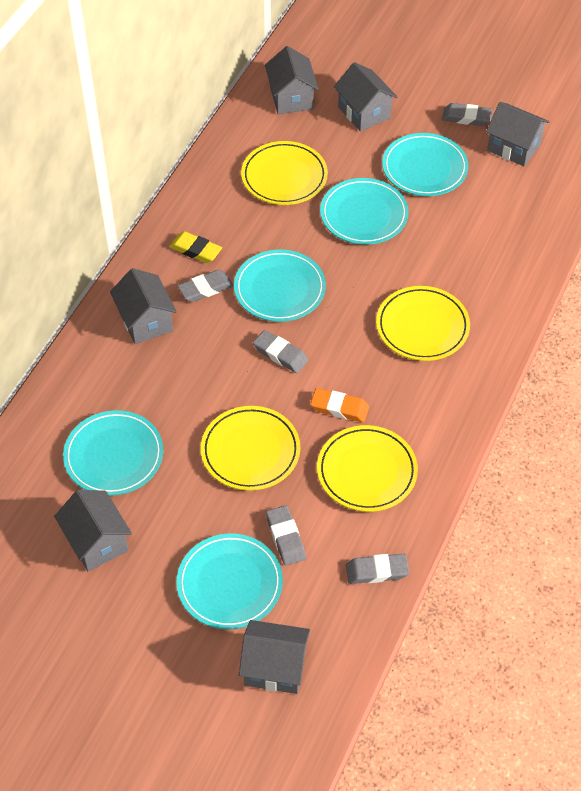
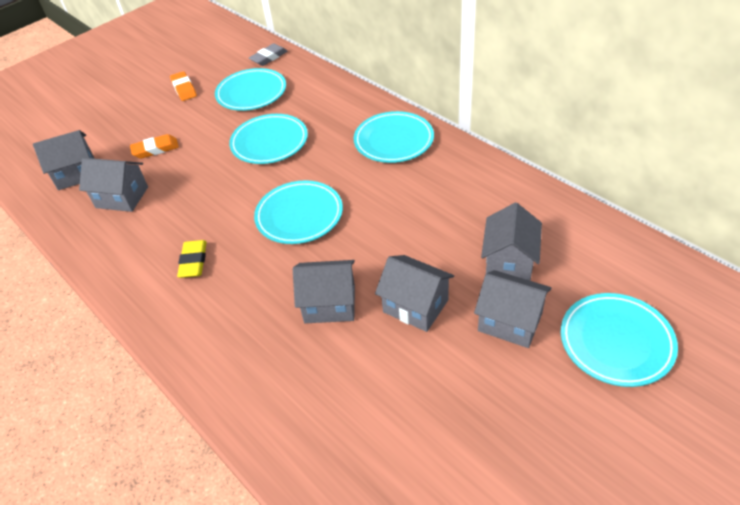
grey eraser: 5 -> 1
orange eraser: 1 -> 2
yellow plate: 4 -> 0

